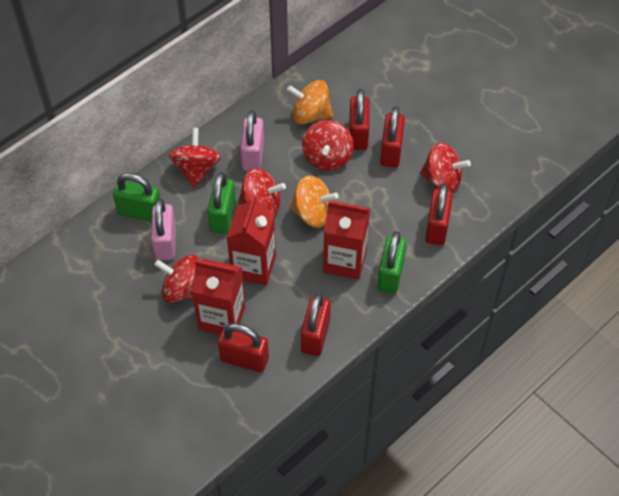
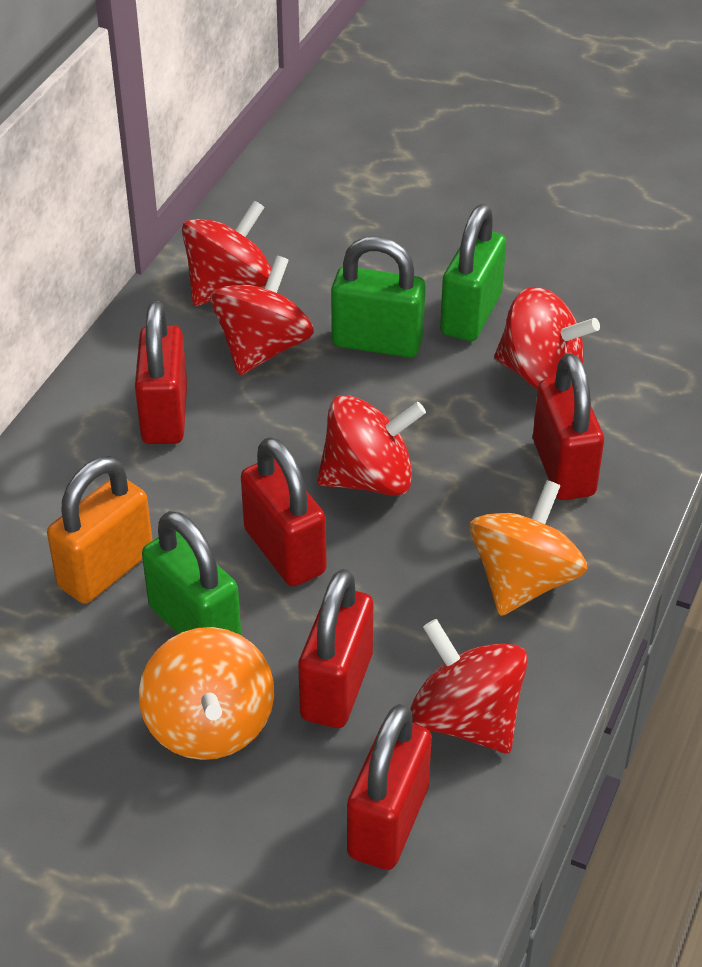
orange padlock: 0 -> 1
pink padlock: 2 -> 0
red carton: 3 -> 0

